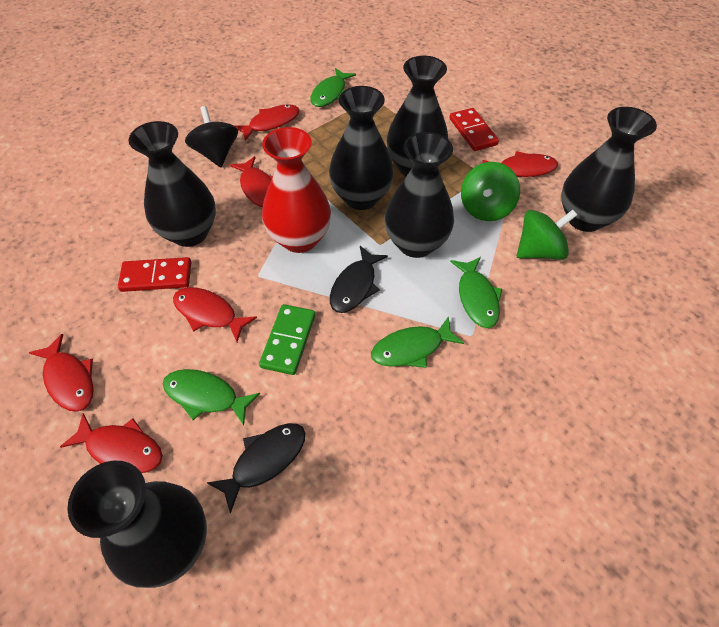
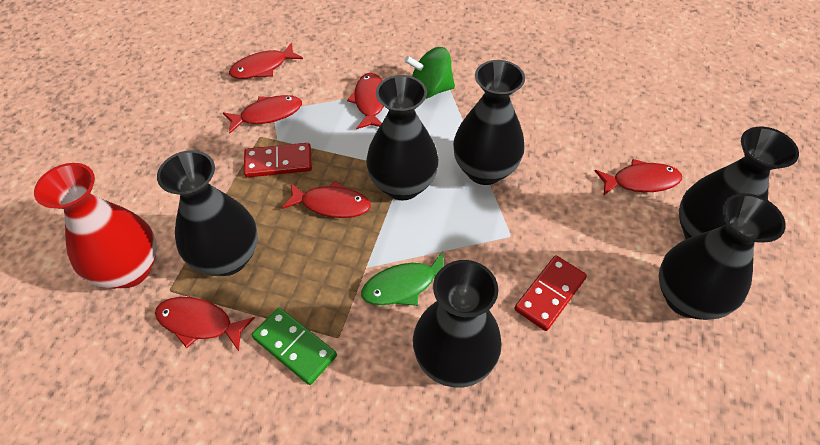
black fish: 2 -> 0
black spinning top: 1 -> 0
green fish: 4 -> 1
green spinning top: 2 -> 1

